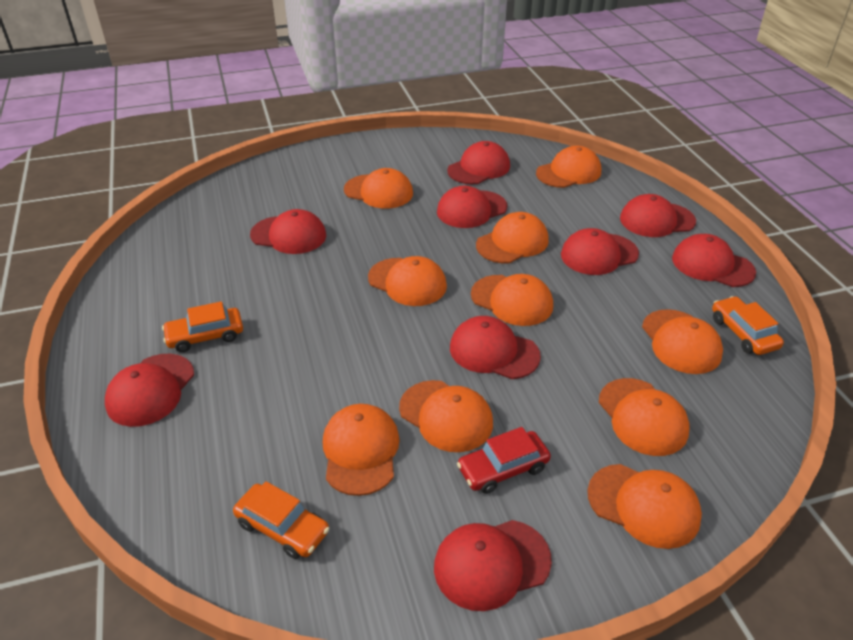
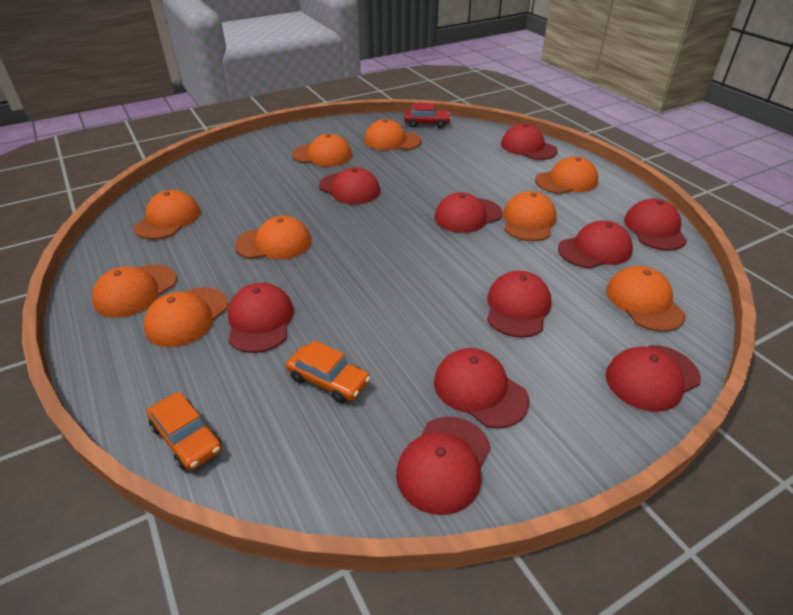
orange cap: 10 -> 9
orange car: 3 -> 2
red cap: 9 -> 10

